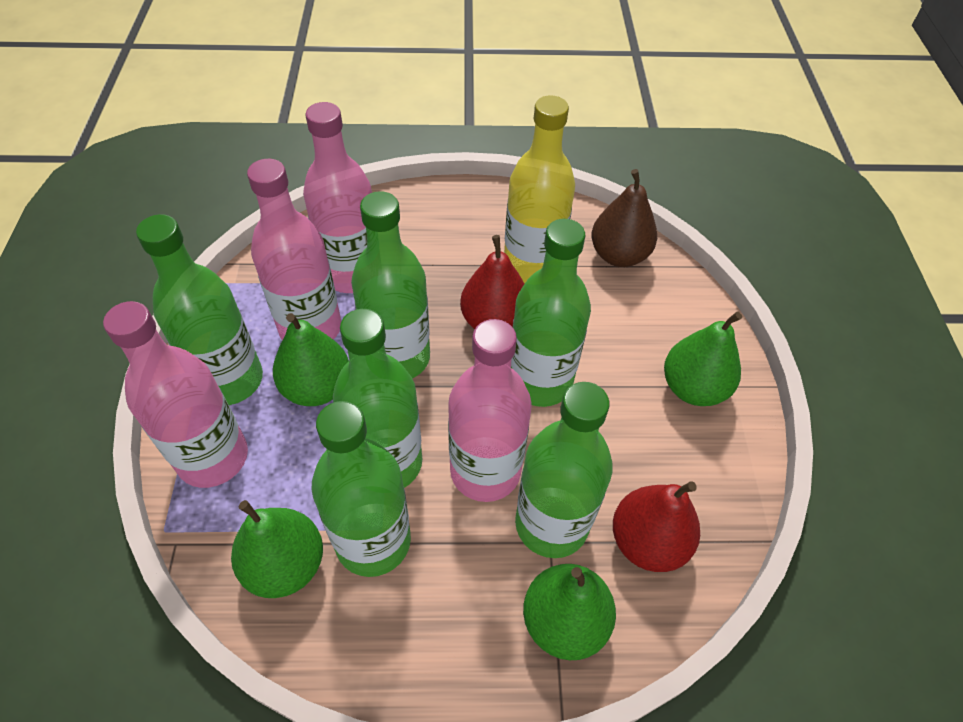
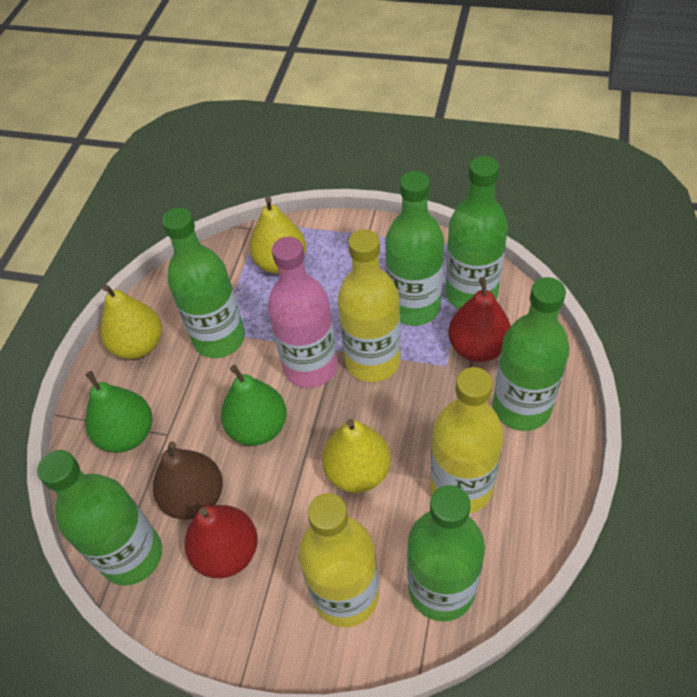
green pear: 4 -> 2
pink bottle: 4 -> 1
yellow bottle: 1 -> 3
yellow pear: 0 -> 3

